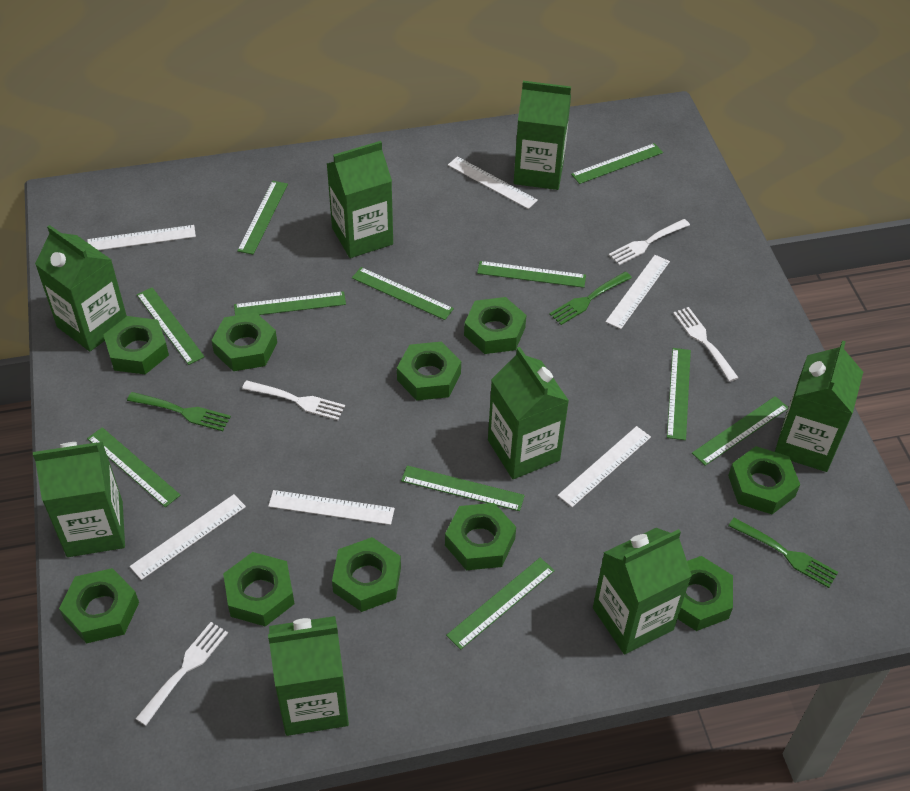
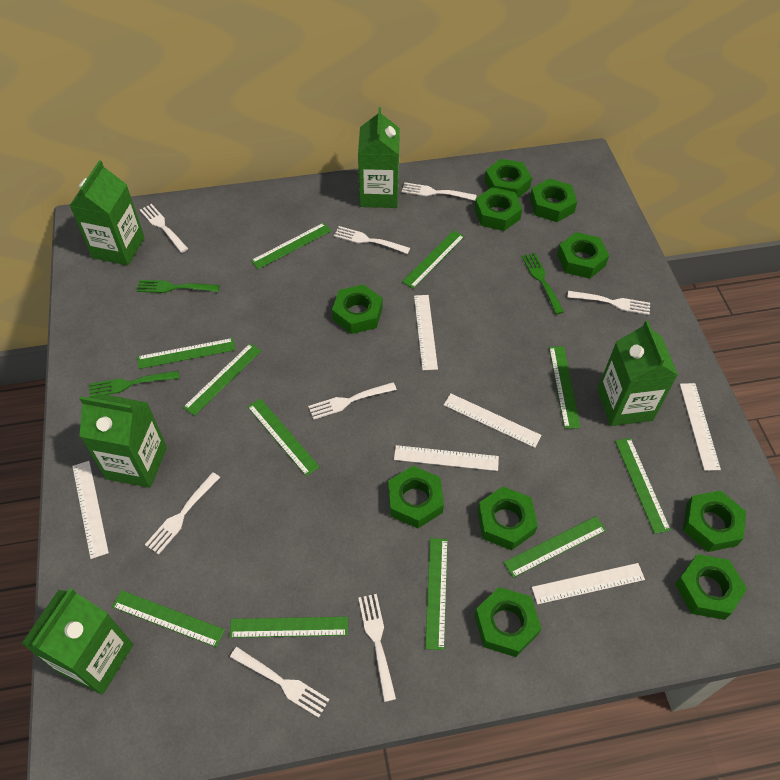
green carton: 8 -> 5
white fork: 4 -> 8

